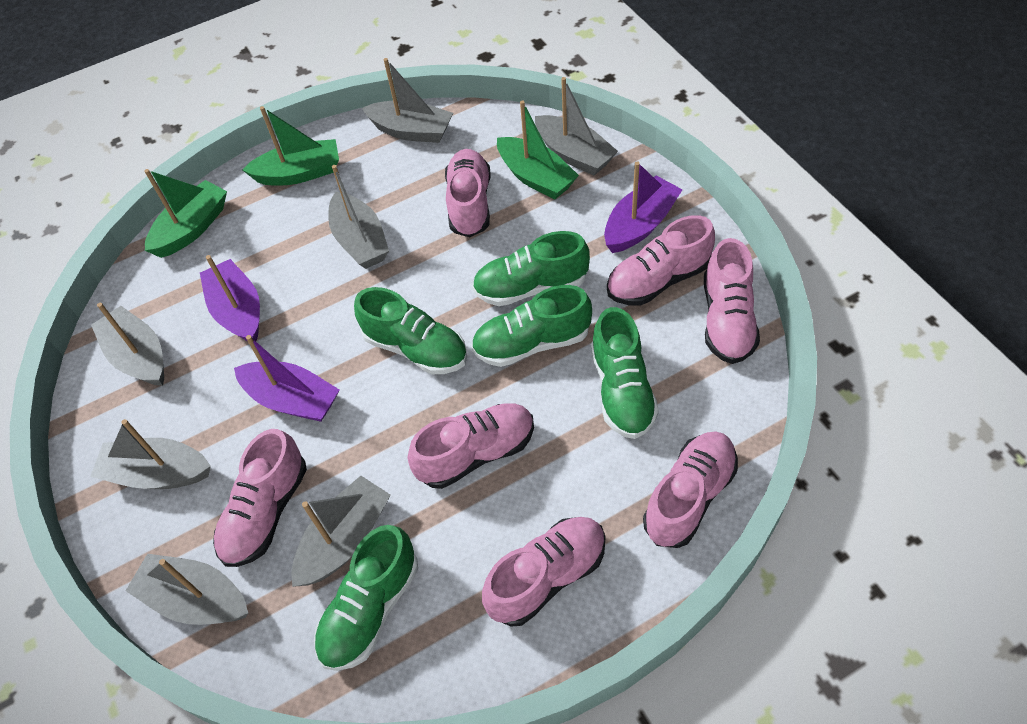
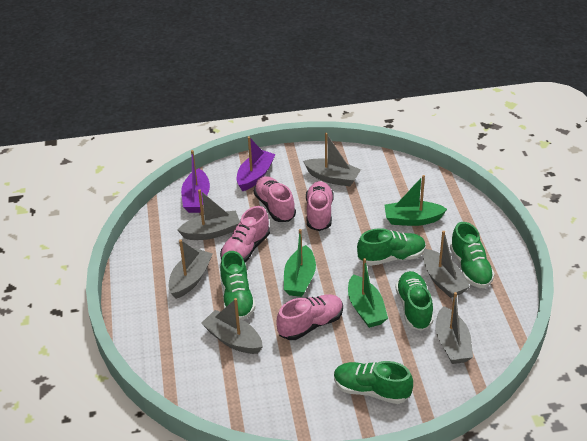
grey boat: 7 -> 6
pink shoe: 7 -> 4
purple boat: 3 -> 2

